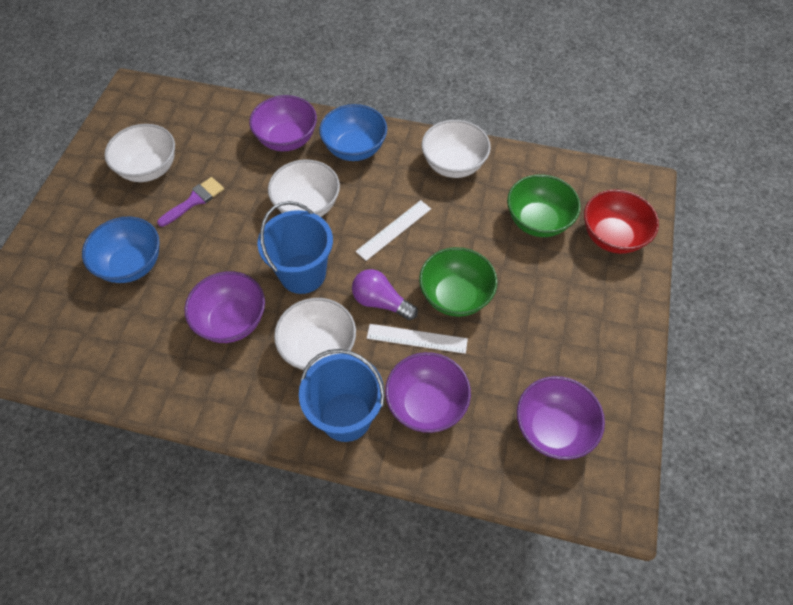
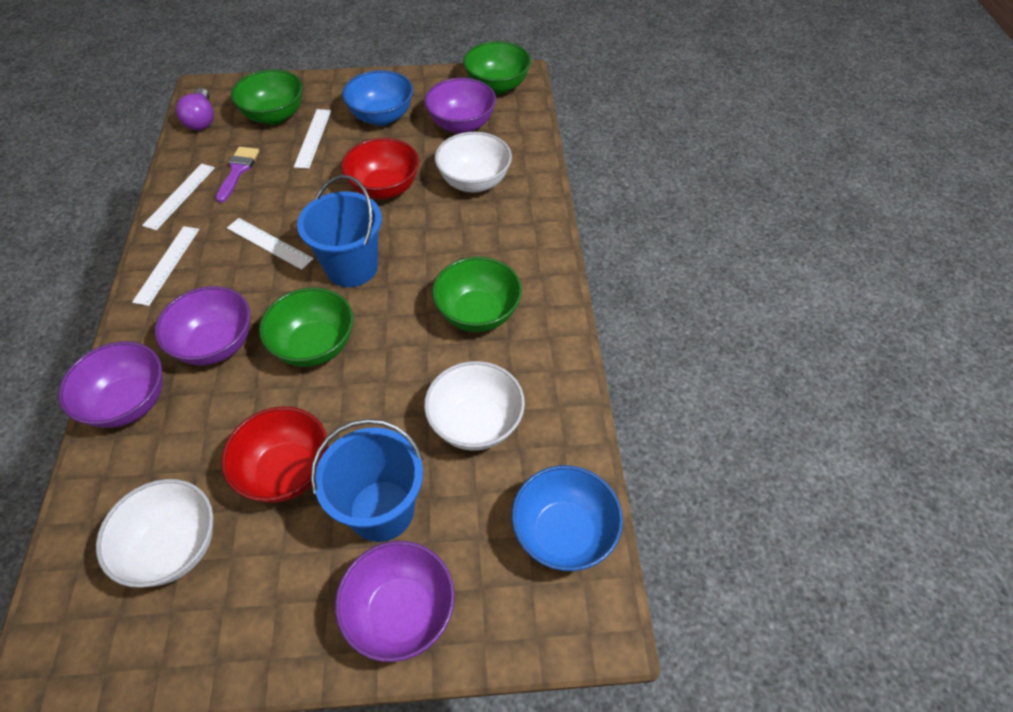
green bowl: 2 -> 4
red bowl: 1 -> 2
white bowl: 4 -> 3
white ruler: 2 -> 4

